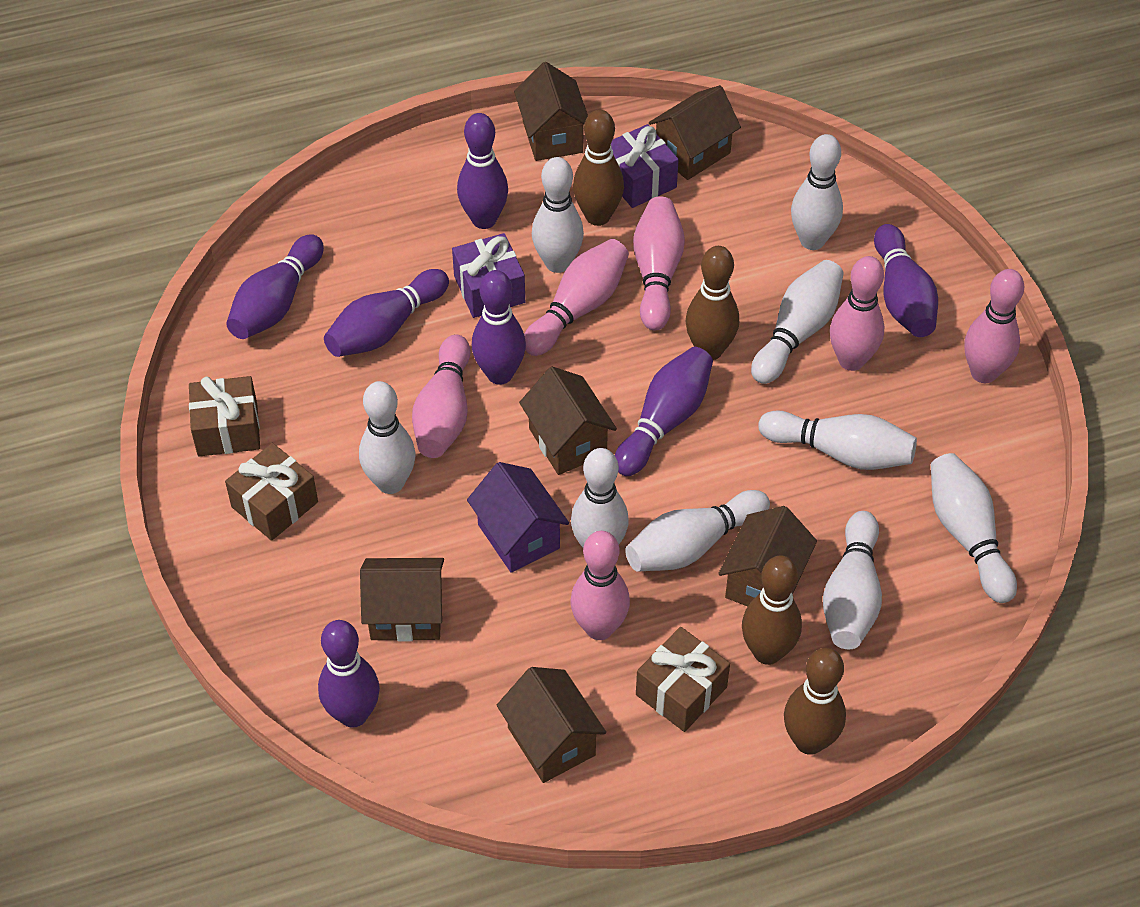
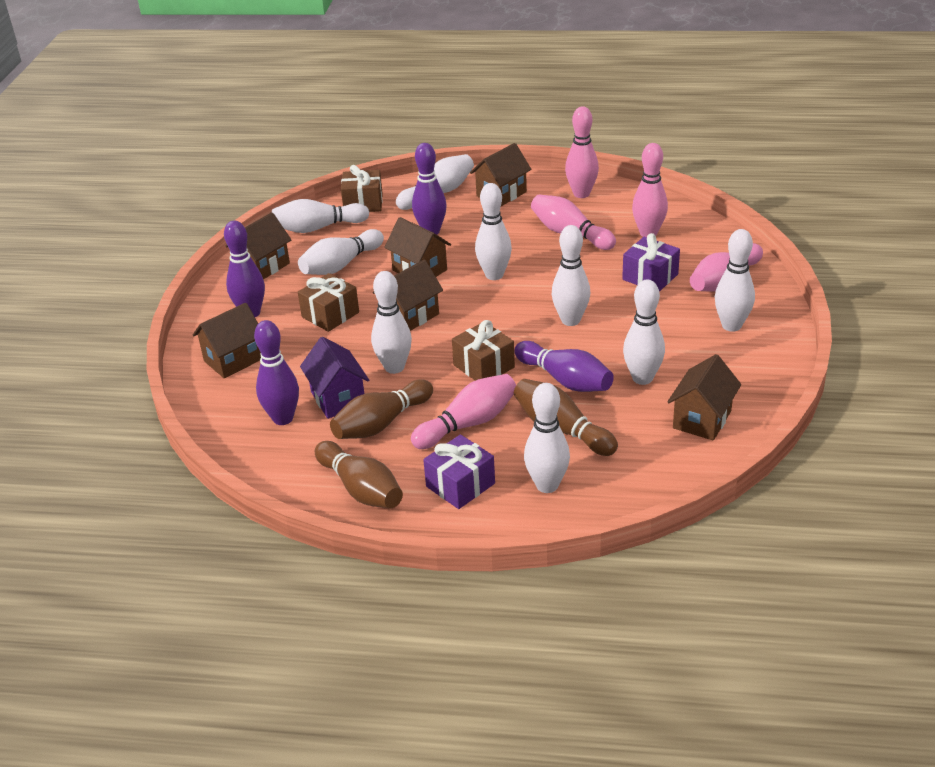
brown bowling pin: 4 -> 3
pink bowling pin: 6 -> 5
purple bowling pin: 7 -> 4

